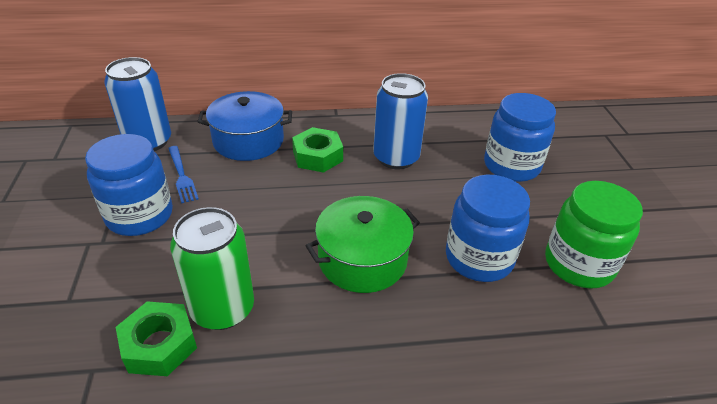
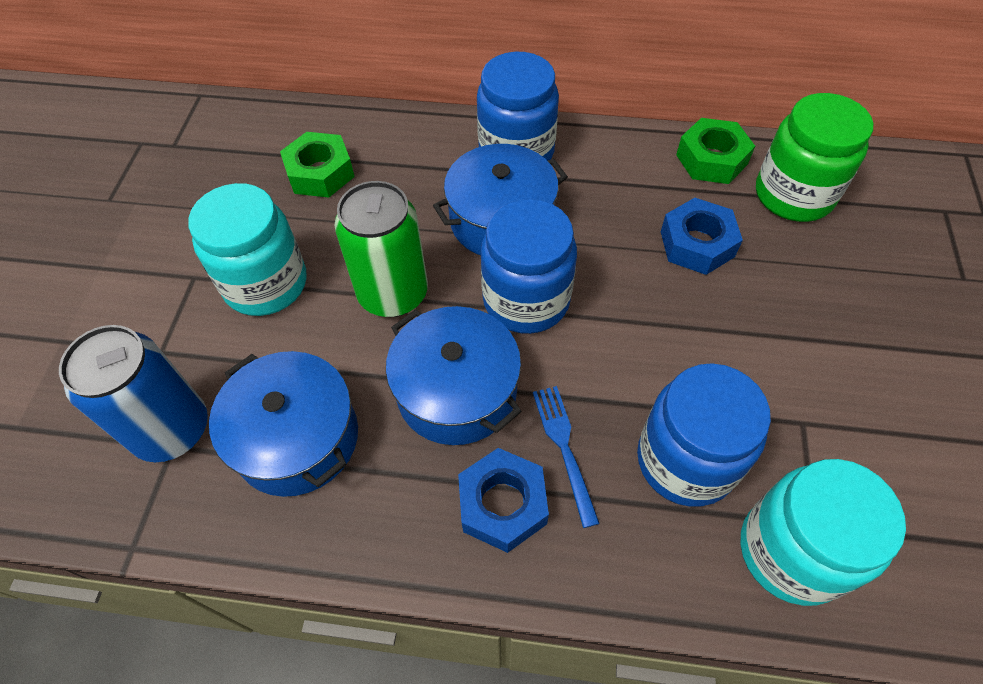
blue can: 2 -> 1
blue nut: 0 -> 2
blue pot: 1 -> 3
green pot: 1 -> 0
turquoise jar: 0 -> 2

